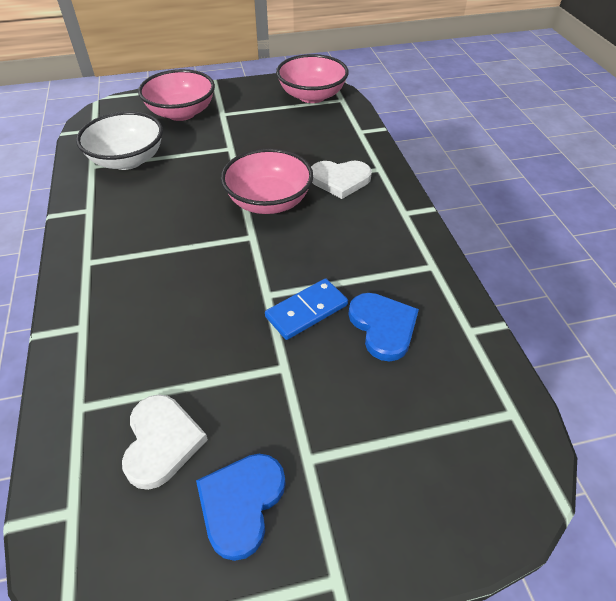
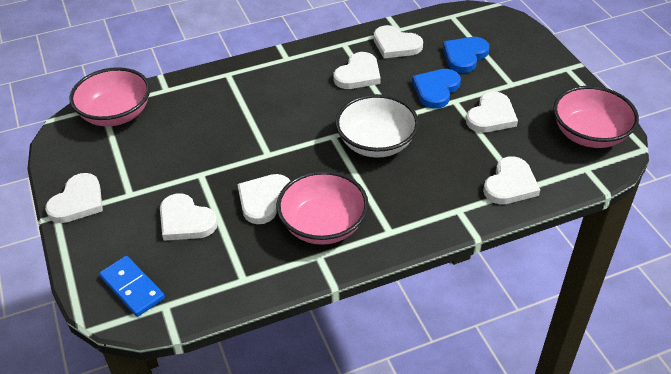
white heart: 2 -> 7

